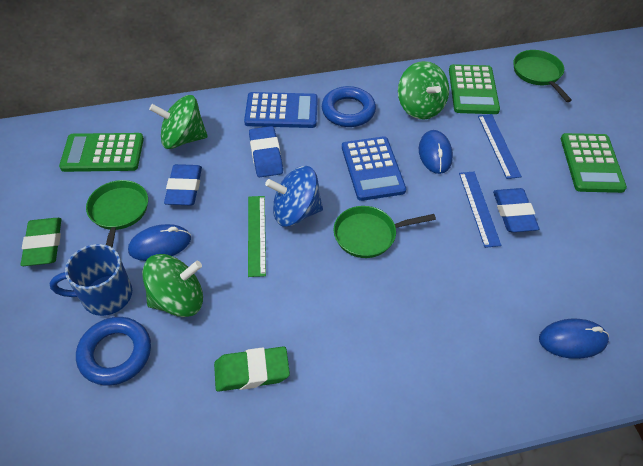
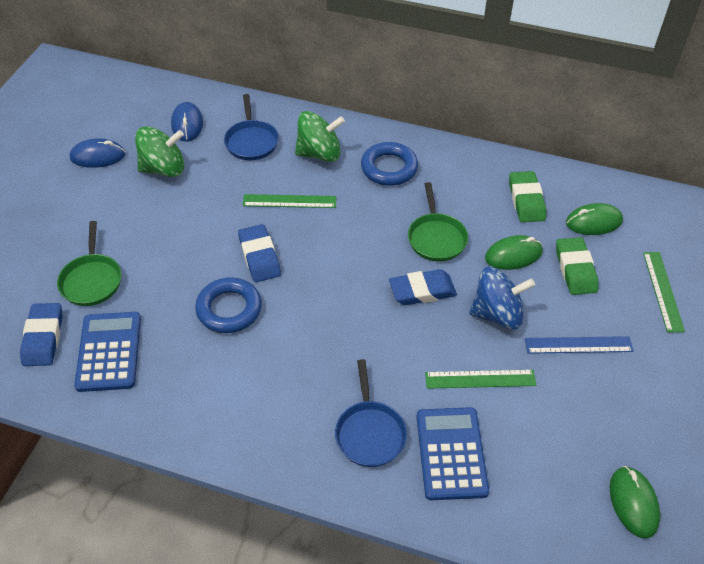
blue mouse: 3 -> 2
blue mug: 1 -> 0
blue pan: 0 -> 2
blue ruler: 2 -> 1
green calculator: 3 -> 0
green mouse: 0 -> 3
green pan: 3 -> 2
green ruler: 1 -> 3
green spinning top: 3 -> 2

